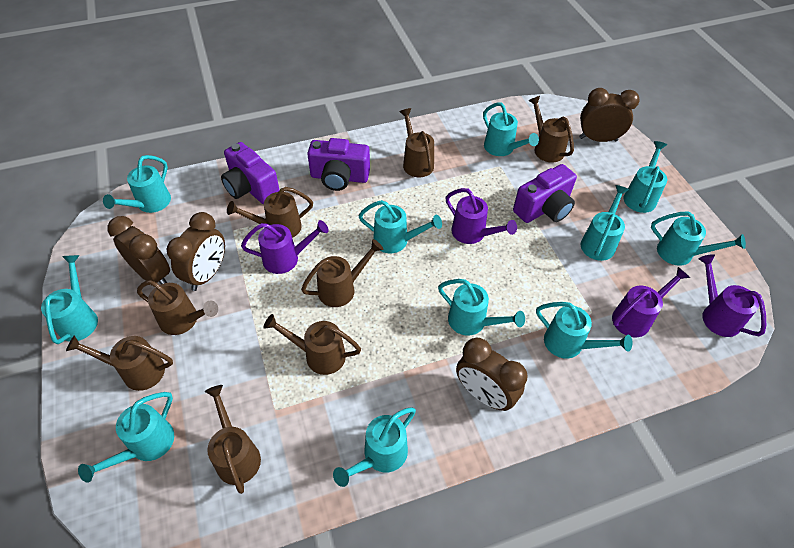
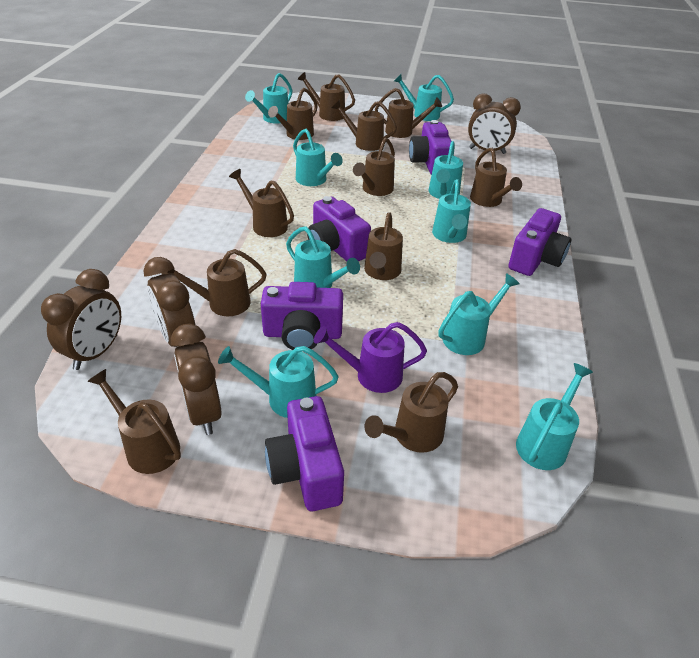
brown watering can: 8 -> 11
purple camera: 3 -> 5
purple watering can: 4 -> 1
turquoise watering can: 11 -> 9

